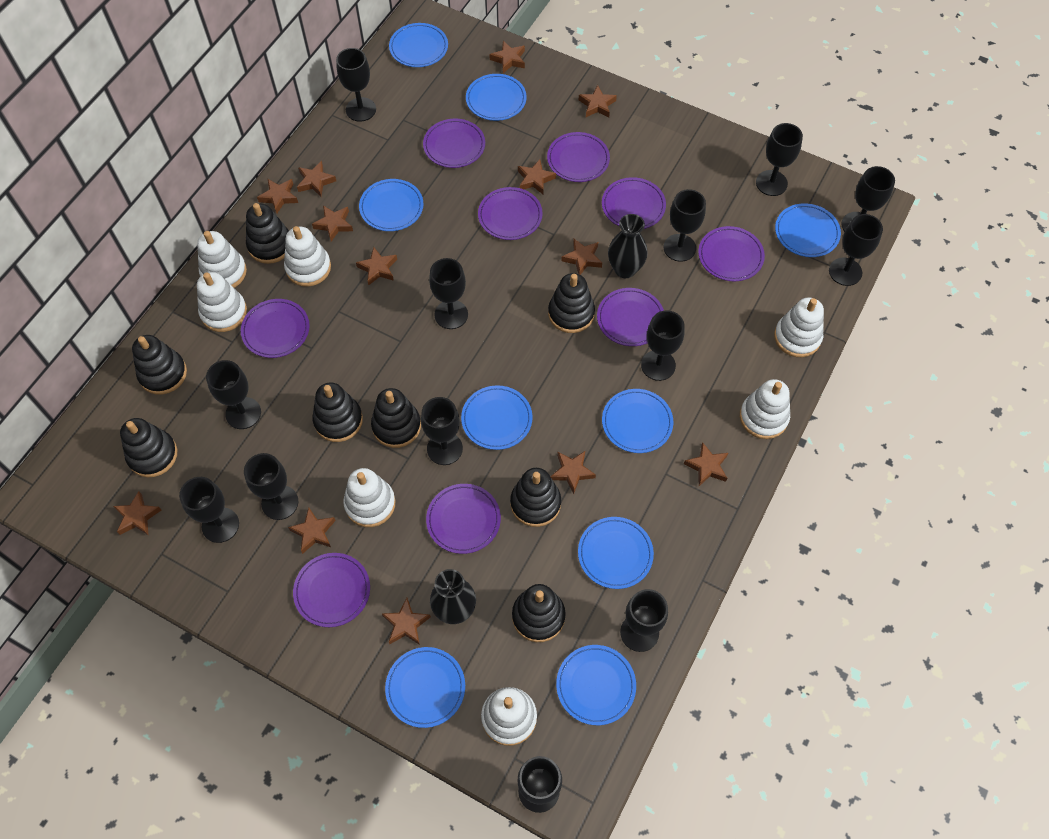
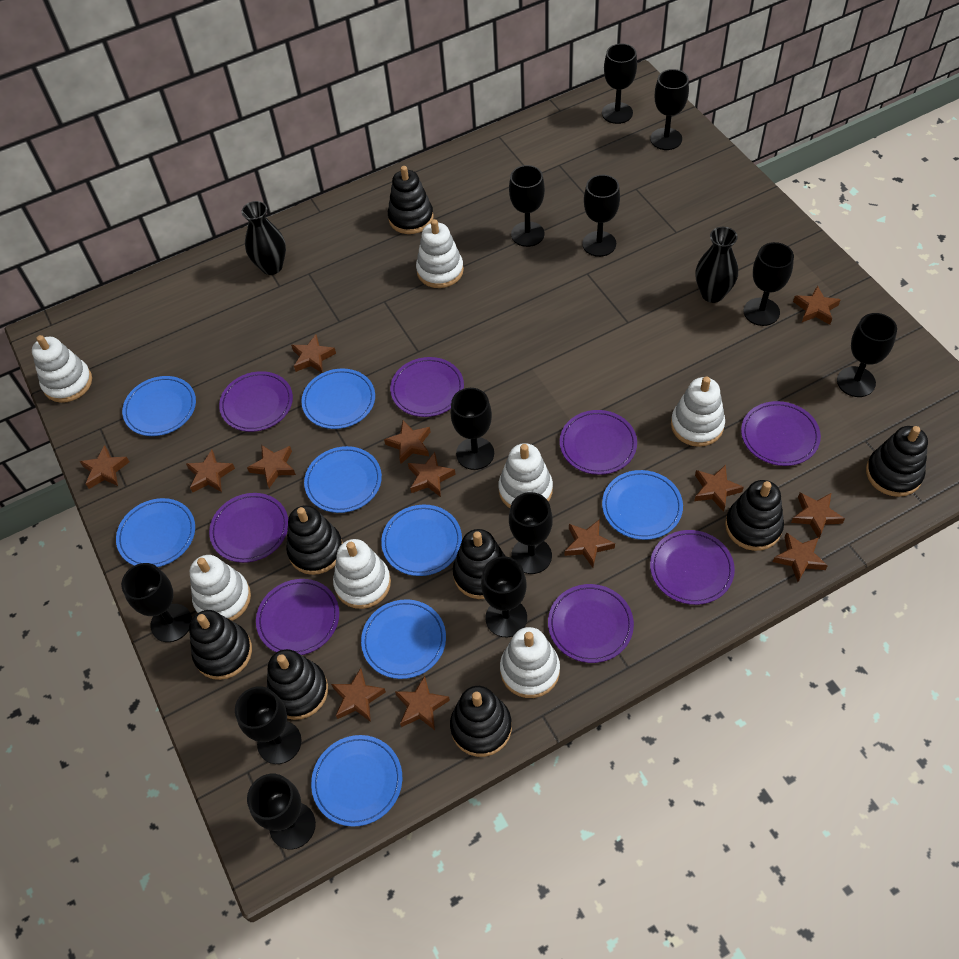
black goblet: 13 -> 12
blue plate: 9 -> 8
purple plate: 9 -> 8

